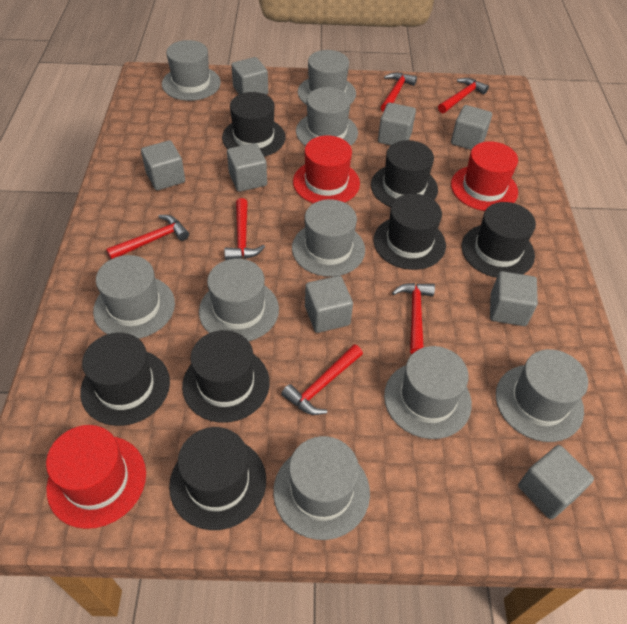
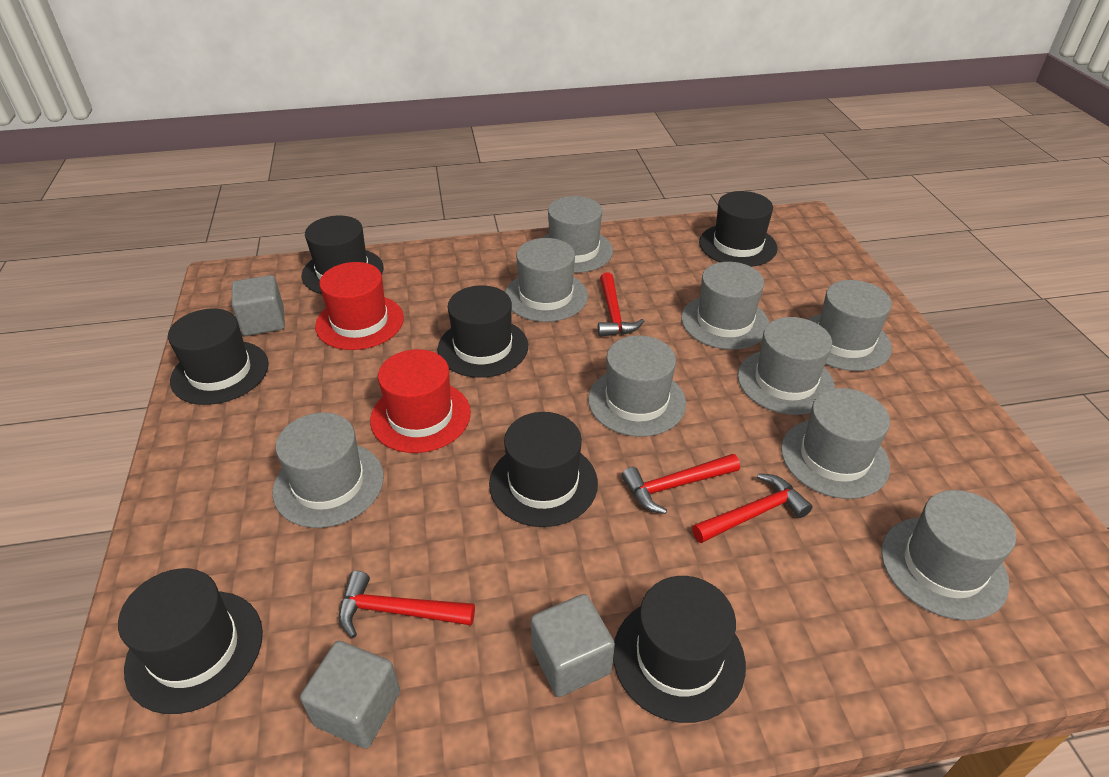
grey cube: 8 -> 3
red hammer: 6 -> 4
red hat: 3 -> 2

